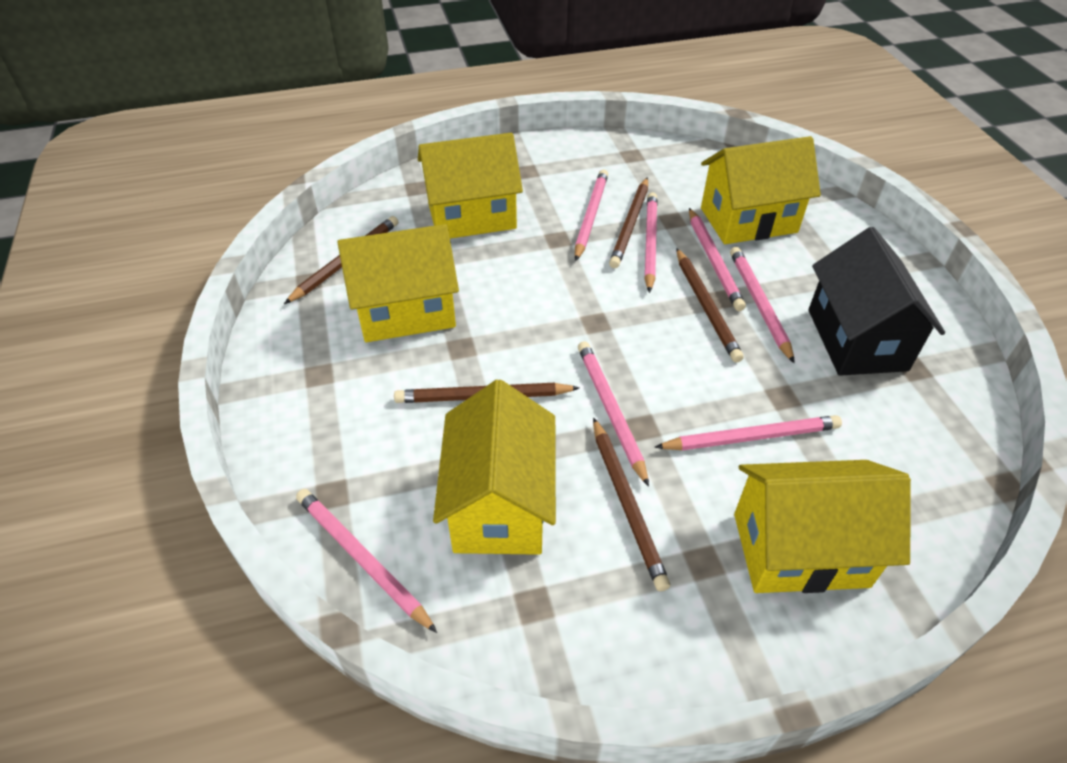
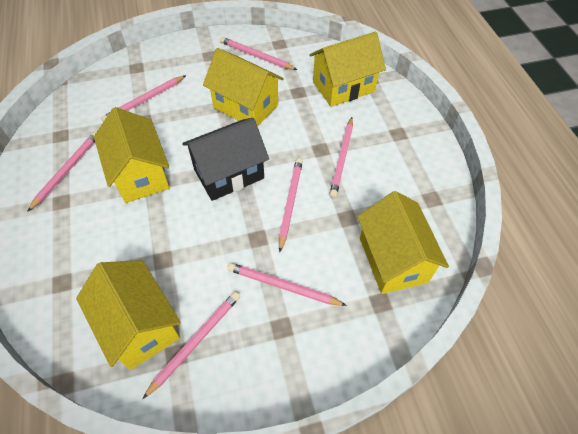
brown pencil: 5 -> 0

